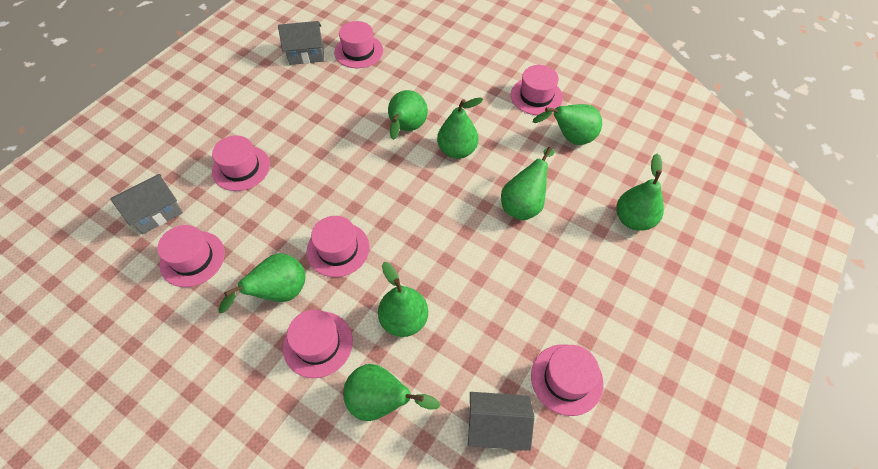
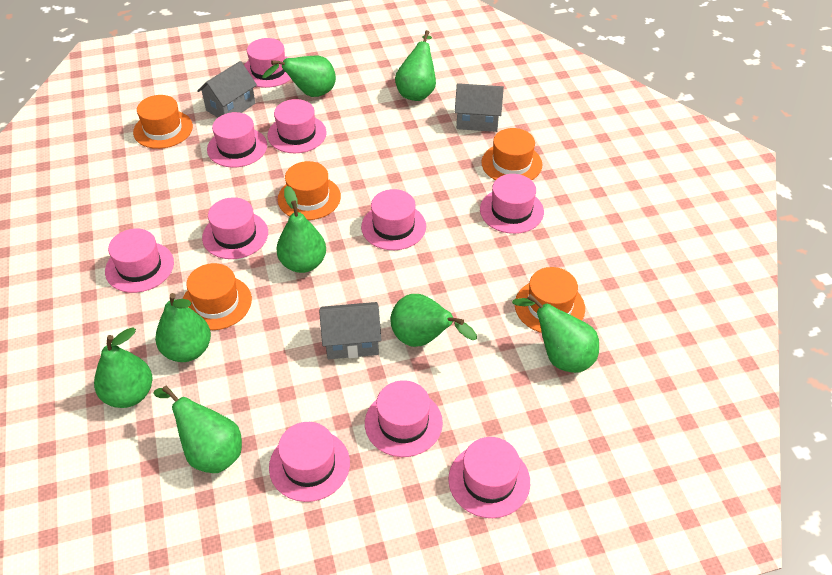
orange hat: 0 -> 5
pink hat: 7 -> 10

